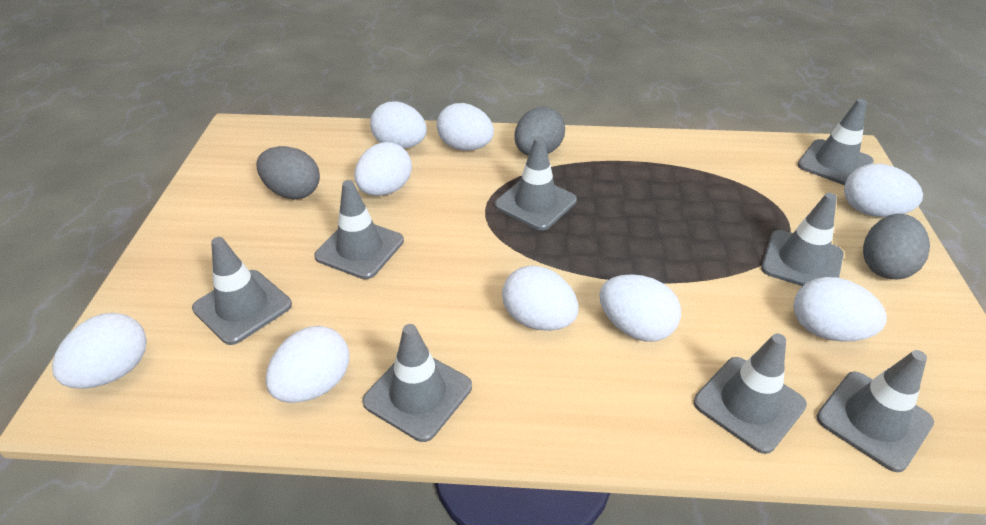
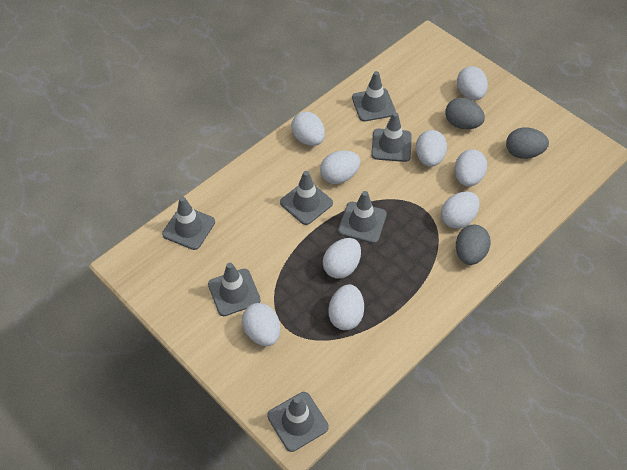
grey traffic cone: 8 -> 7

